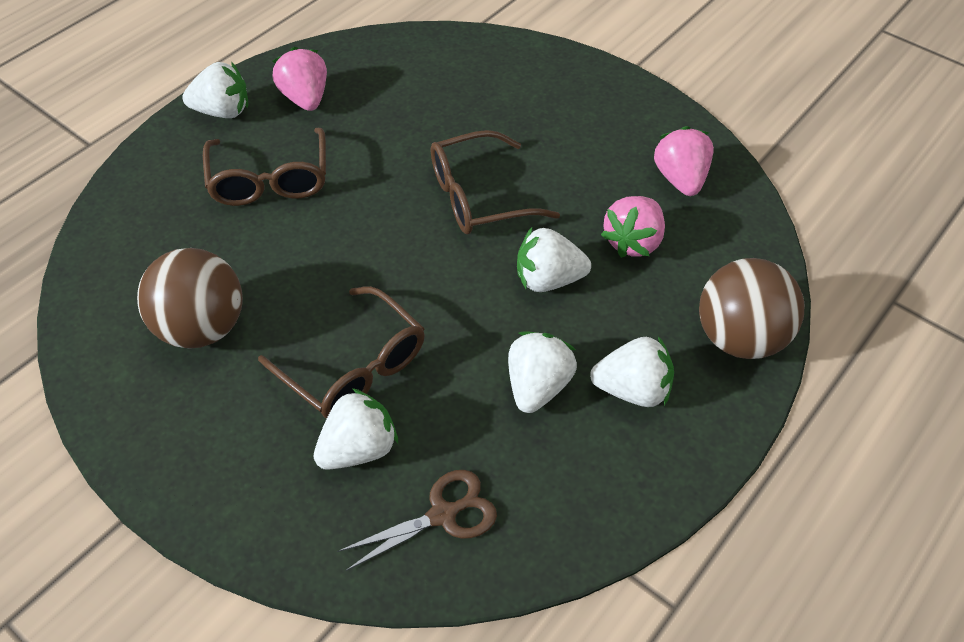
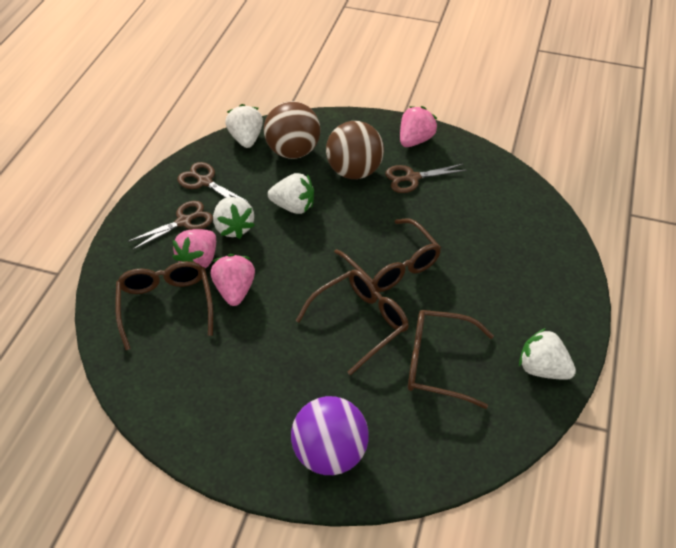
brown glasses: 3 -> 4
brown scissors: 1 -> 3
purple ball: 0 -> 1
white strawberry: 5 -> 4

